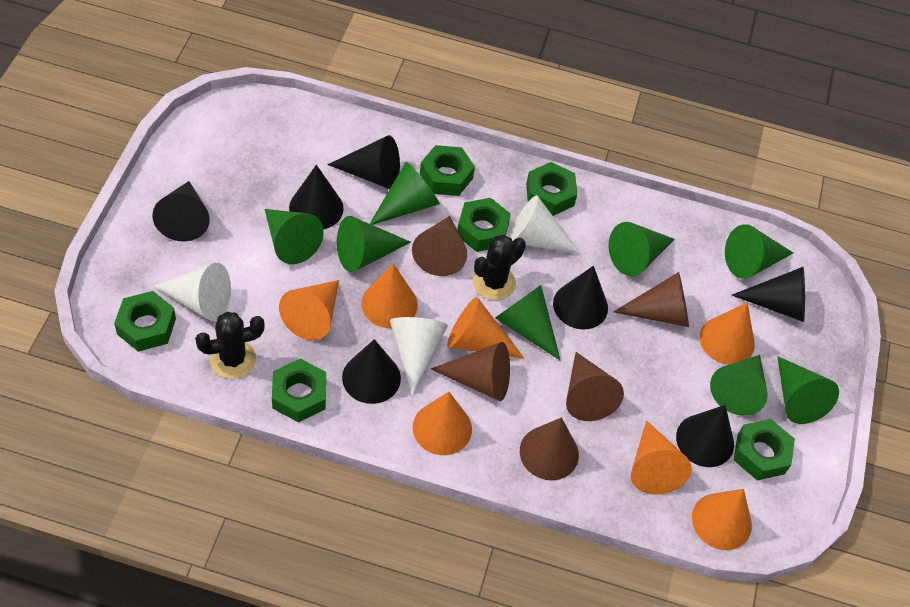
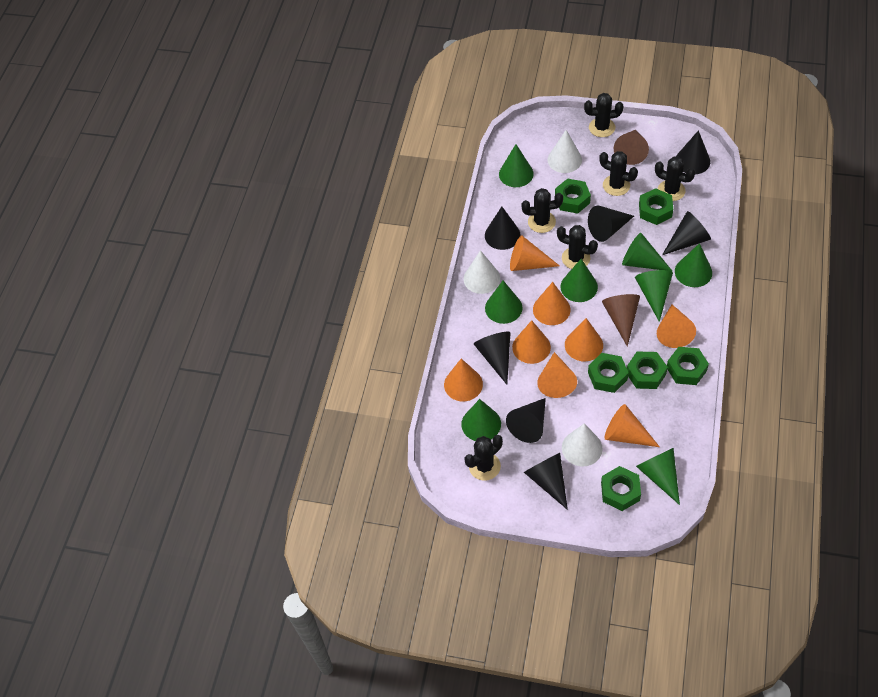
black cactus: 2 -> 6
brown cone: 5 -> 2
orange cone: 7 -> 8

